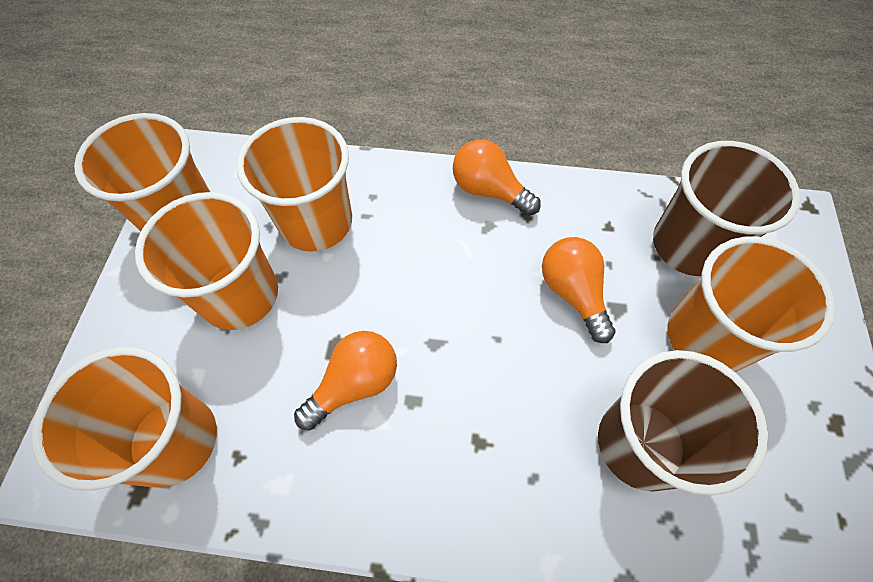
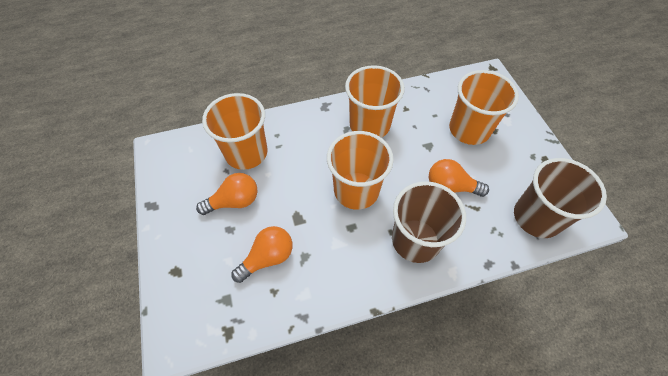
orange cup: 5 -> 4

